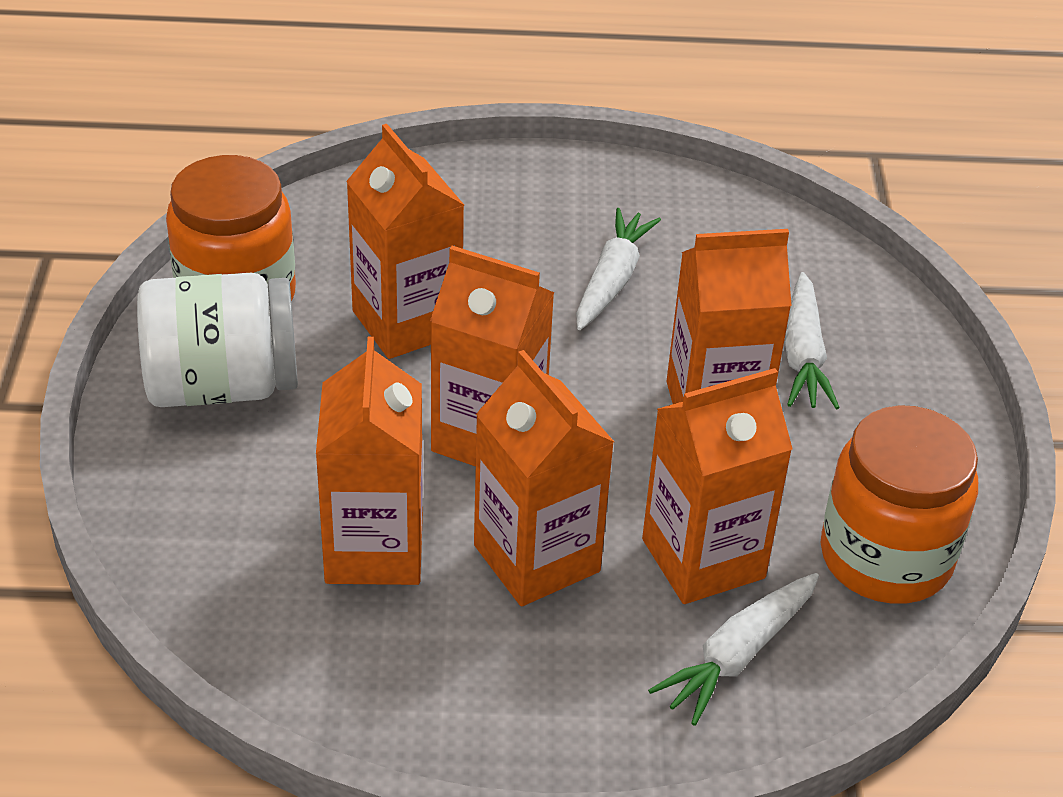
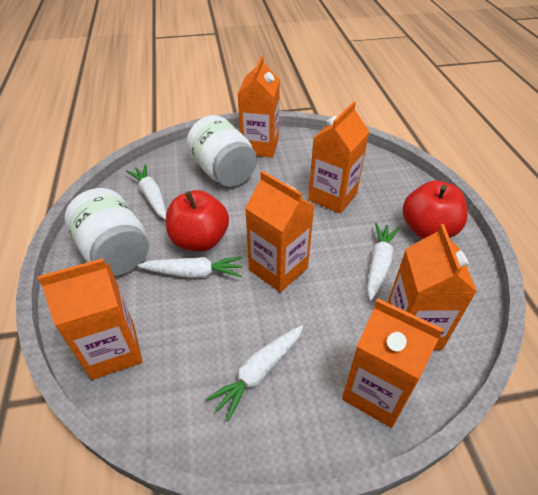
orange jar: 2 -> 0
red apple: 0 -> 2
white carrot: 3 -> 4
white jar: 1 -> 2

